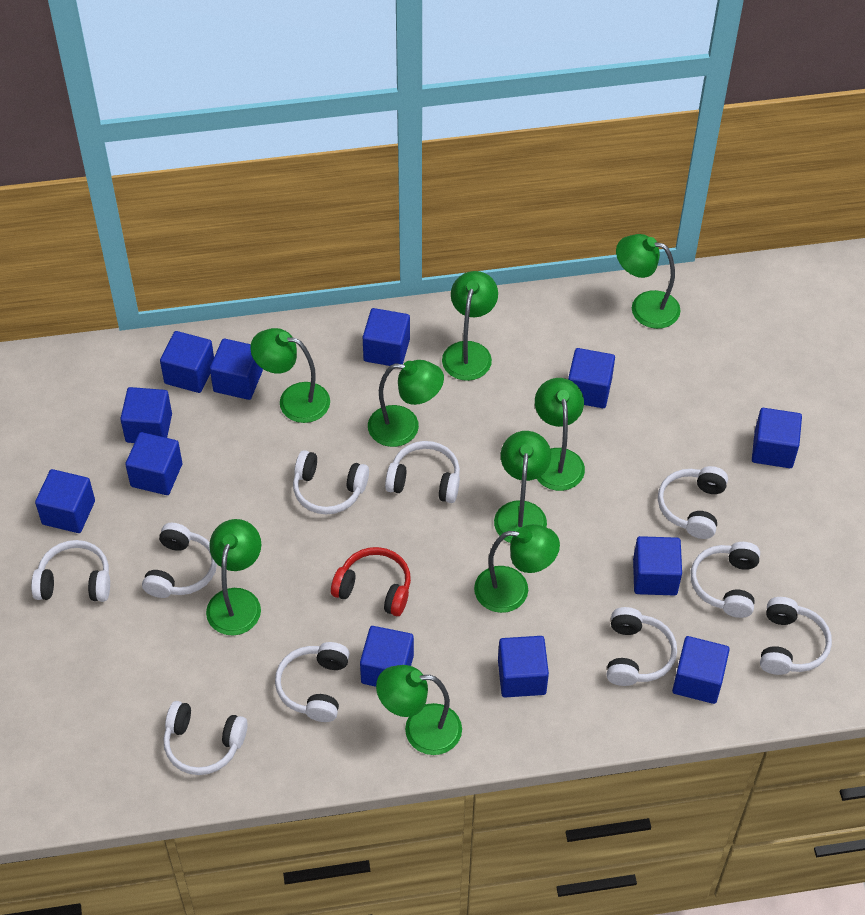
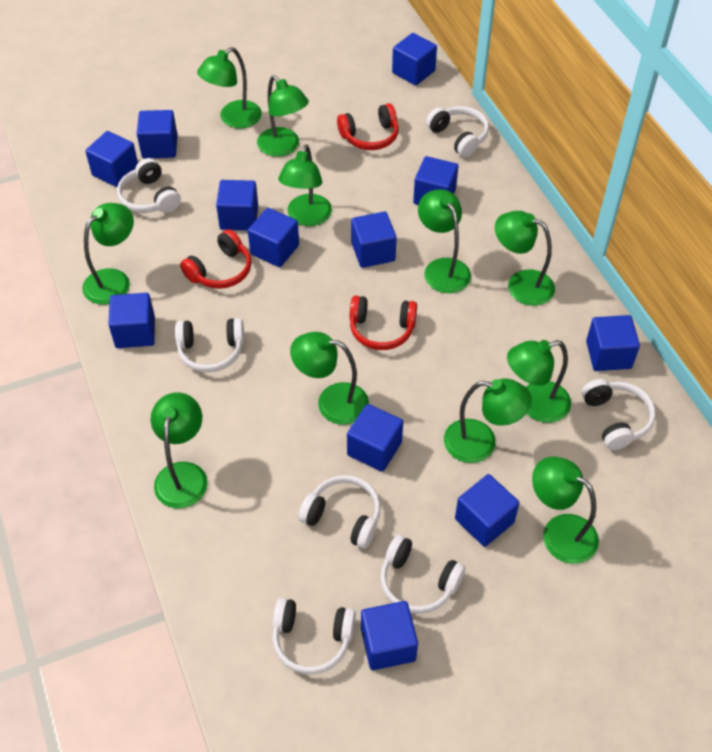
green lamp: 9 -> 11
red headphones: 1 -> 3
white headphones: 10 -> 7

